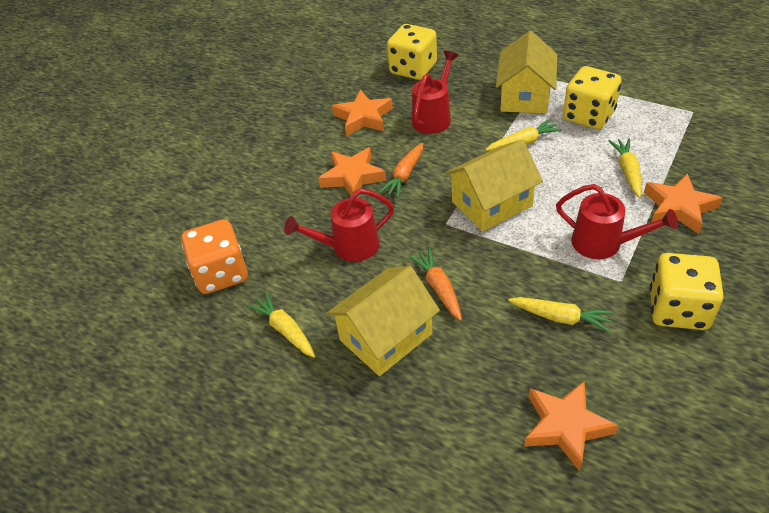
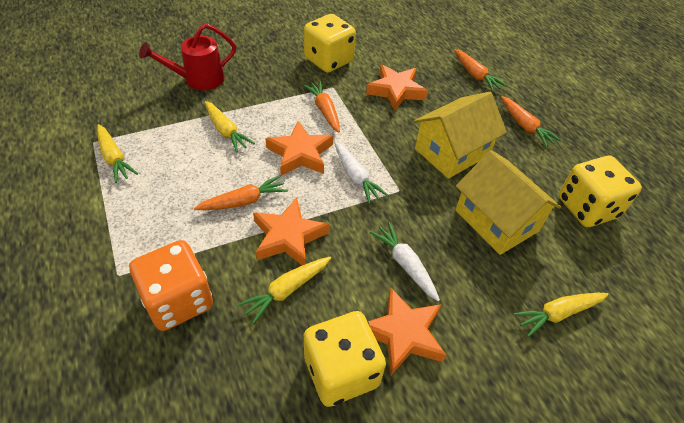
orange carrot: 2 -> 4
red watering can: 3 -> 1
white carrot: 0 -> 2
yellow house: 3 -> 2

